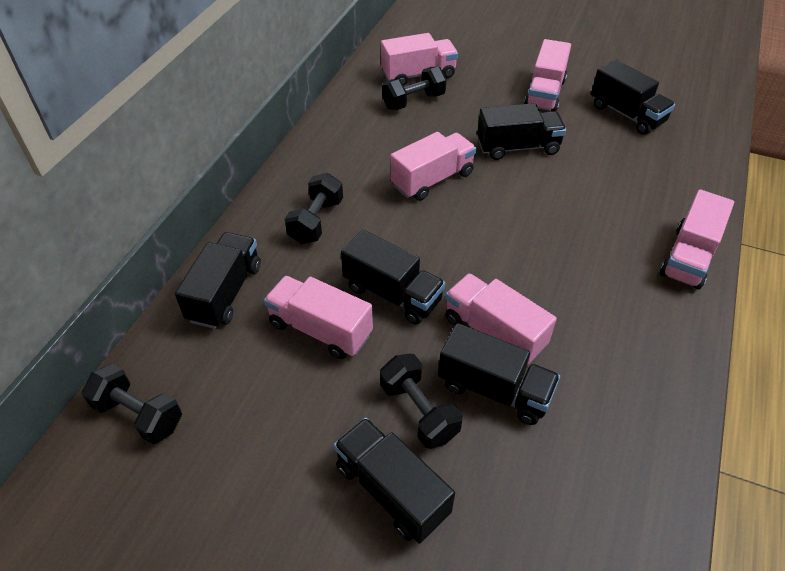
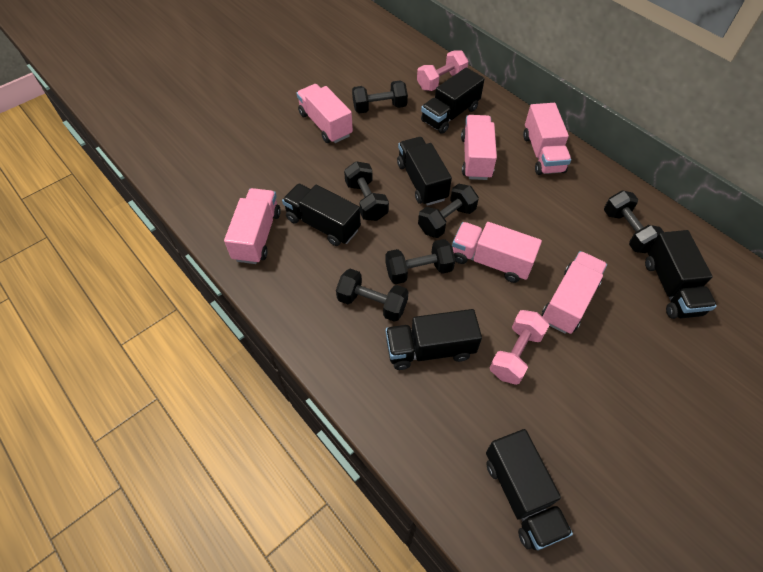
black dumbbell: 4 -> 6
pink dumbbell: 0 -> 2

